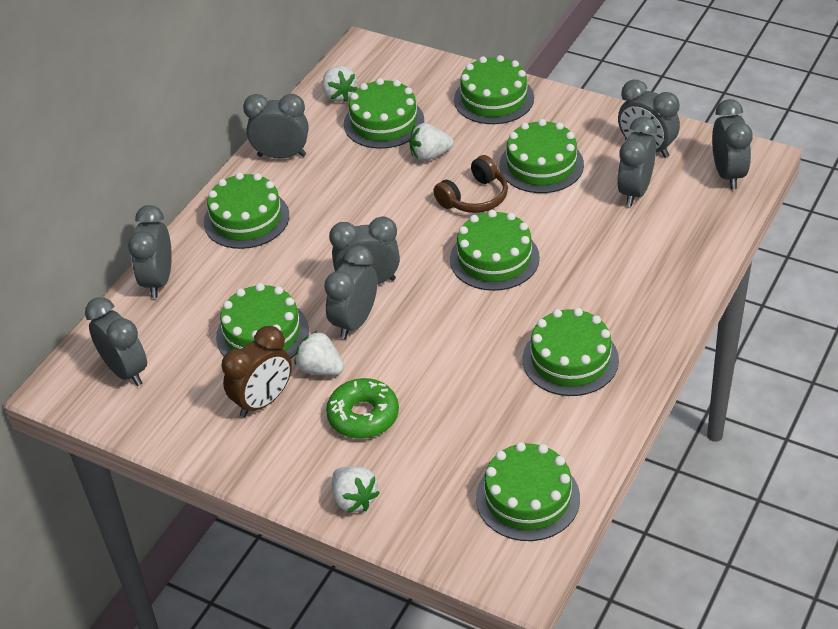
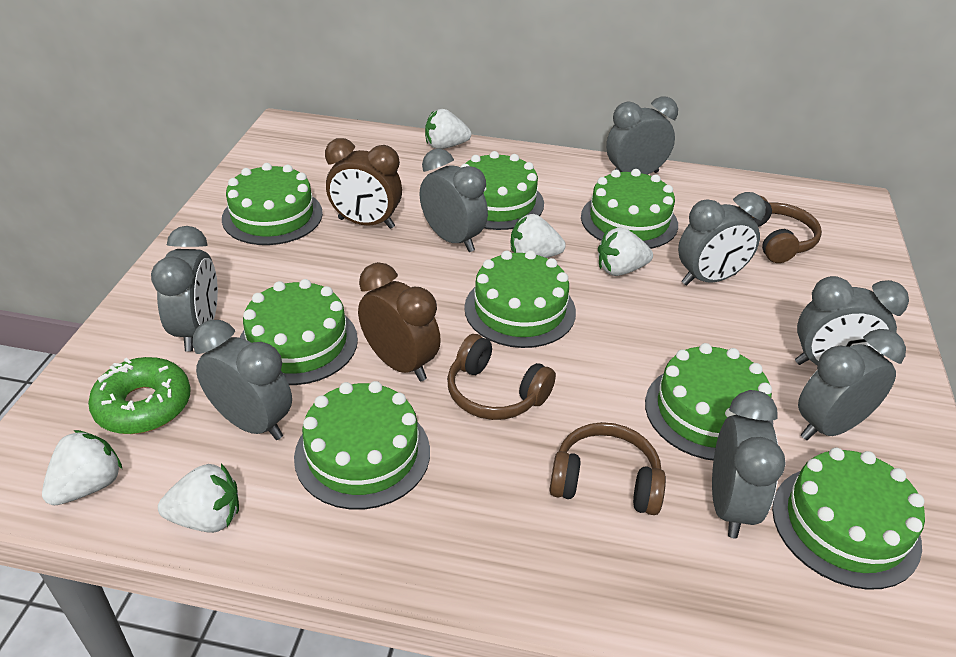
brown clock: 1 -> 2
brown headphones: 1 -> 3
white strawberry: 4 -> 5

